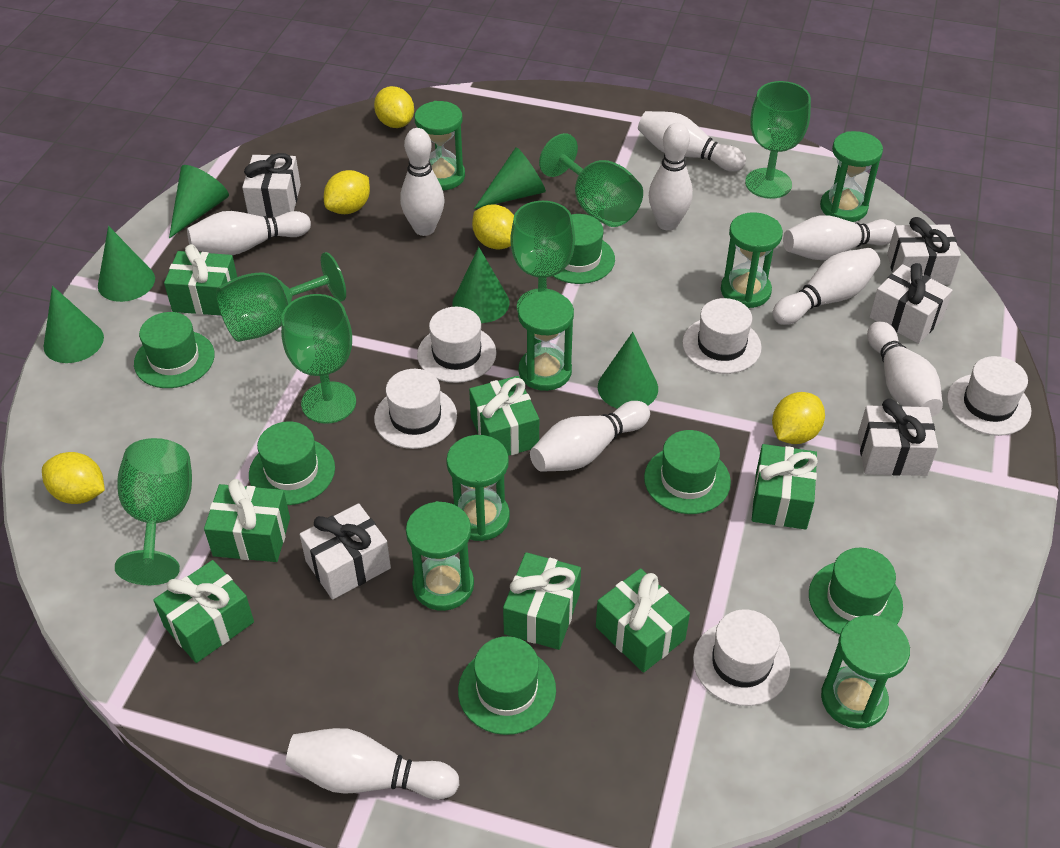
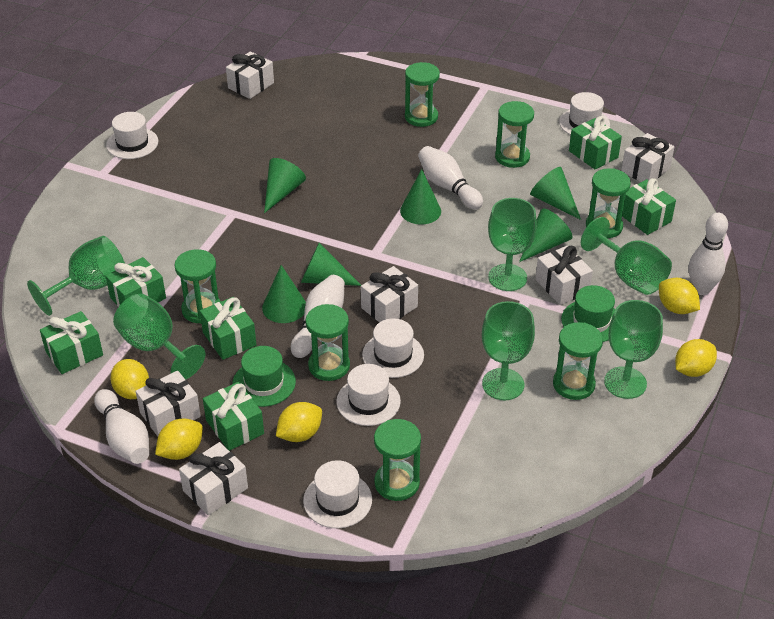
green gift: 7 -> 6
green hat: 6 -> 2
white bowling pin: 9 -> 4
white gift: 5 -> 6

